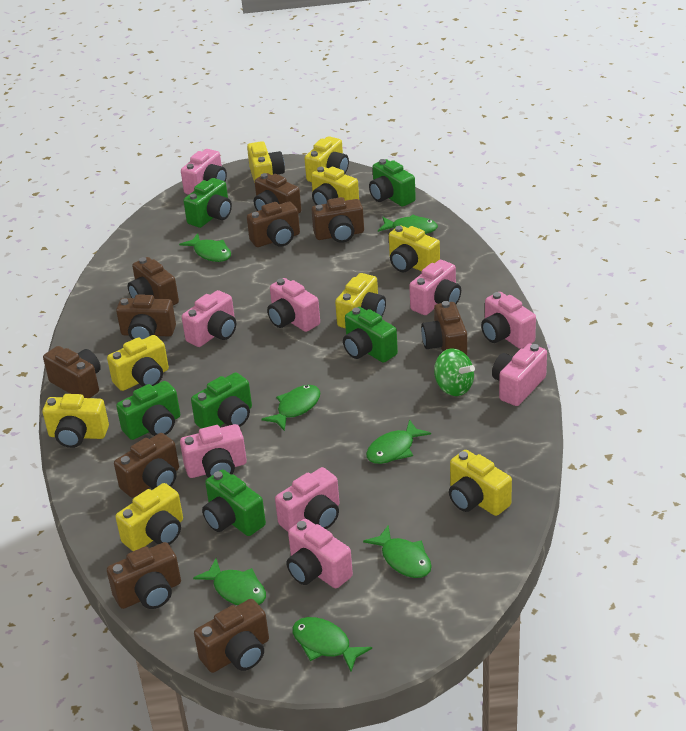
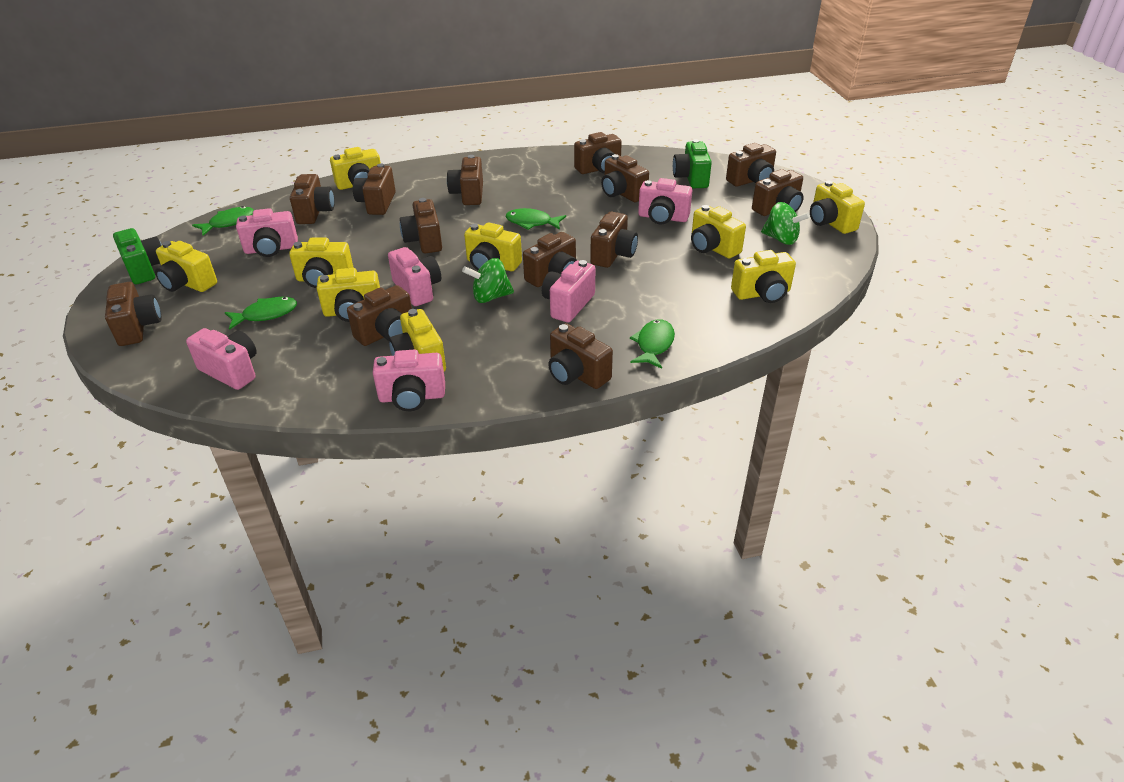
brown camera: 10 -> 13
green camera: 6 -> 2
green fish: 7 -> 4
green spinning top: 1 -> 2
pink camera: 9 -> 6

